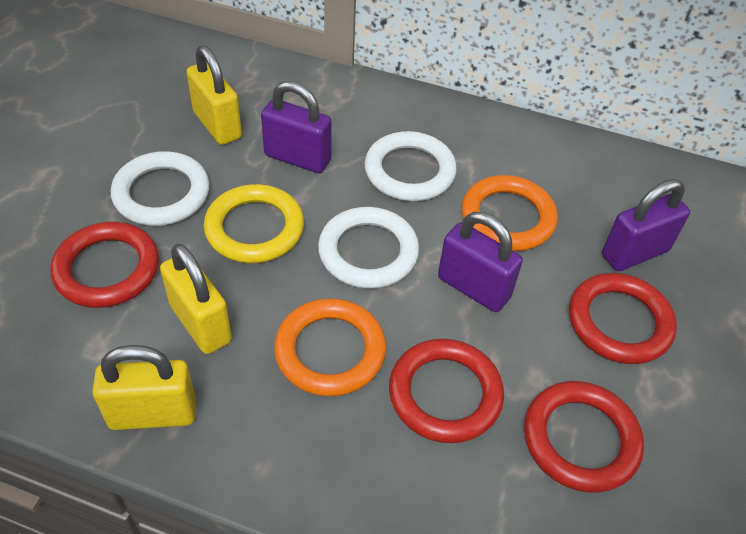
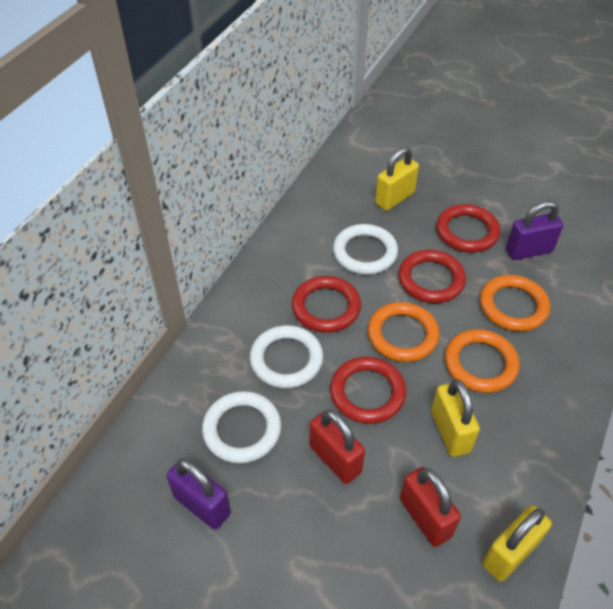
orange ring: 2 -> 3
purple padlock: 3 -> 2
red padlock: 0 -> 2
yellow ring: 1 -> 0

